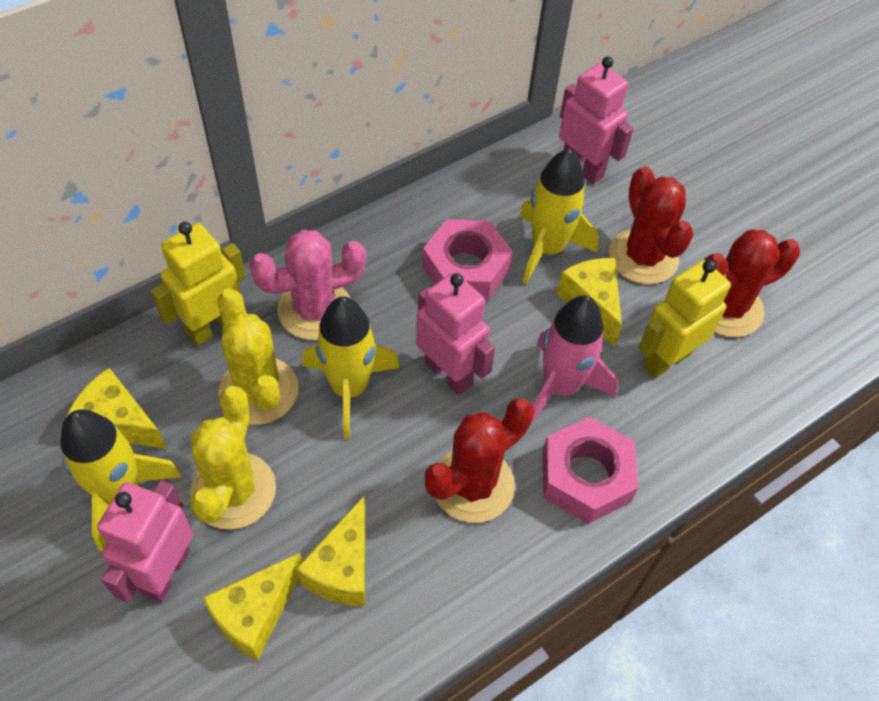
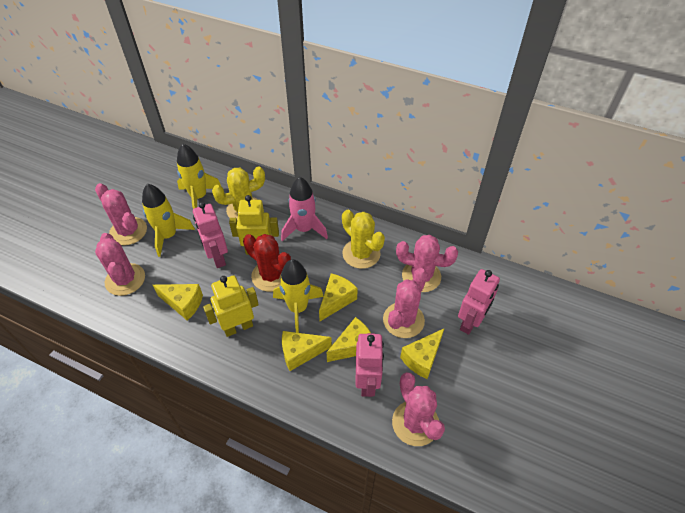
pink cactus: 1 -> 5
pink nut: 2 -> 0
red cactus: 3 -> 1
yellow cheese: 4 -> 5

